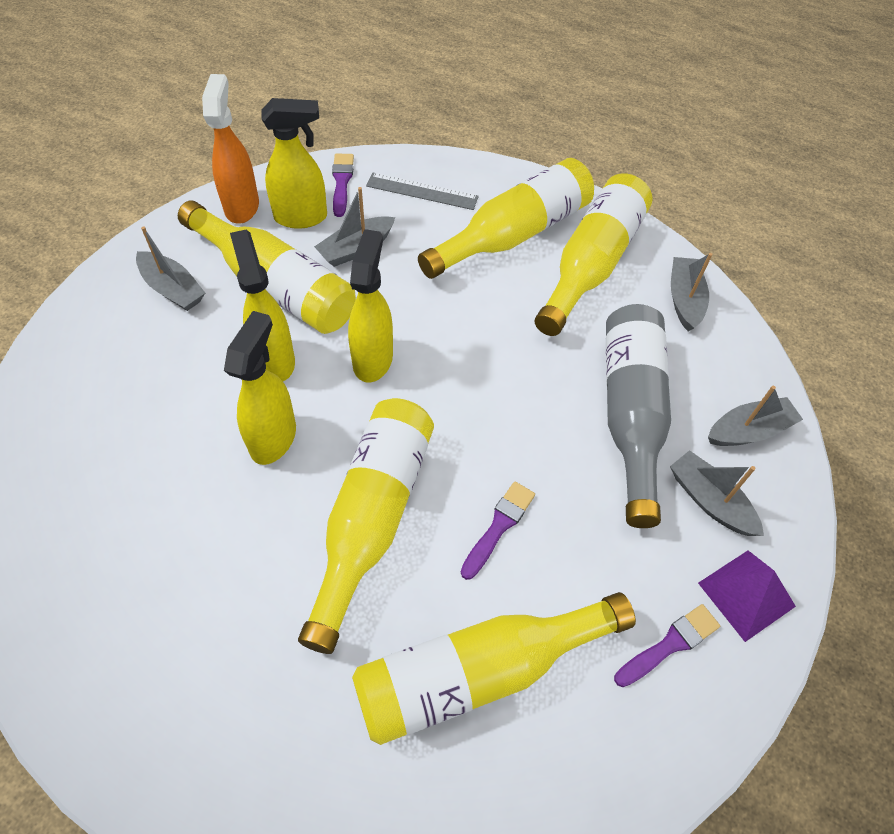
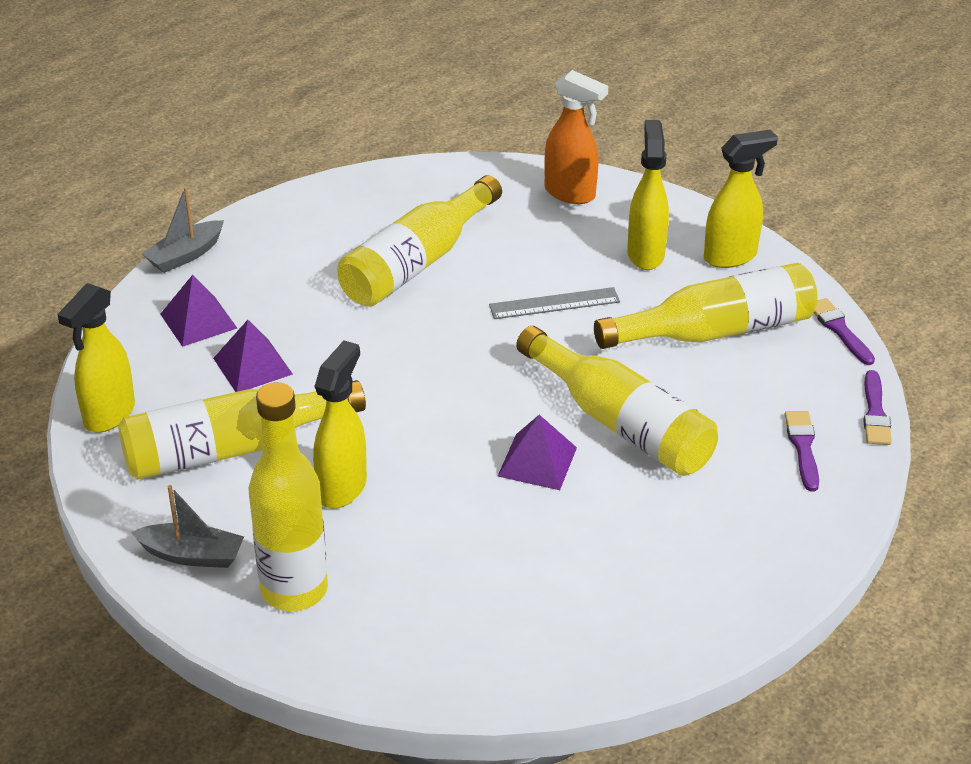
grey boat: 5 -> 2
grey bottle: 1 -> 0
purple pyramid: 1 -> 3

